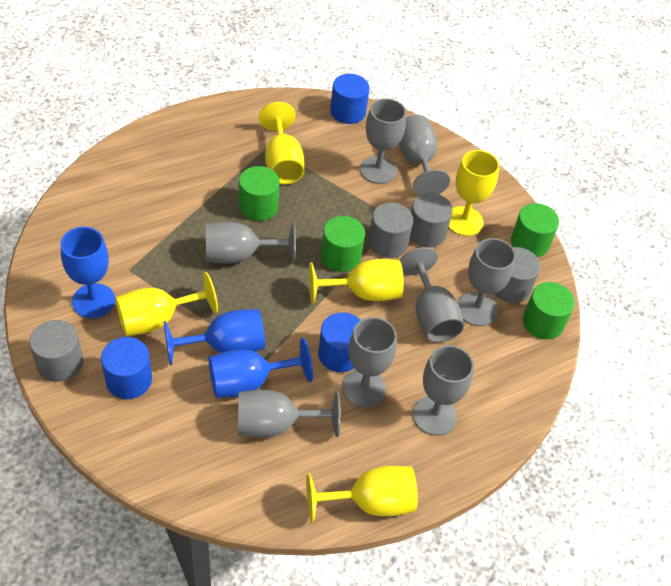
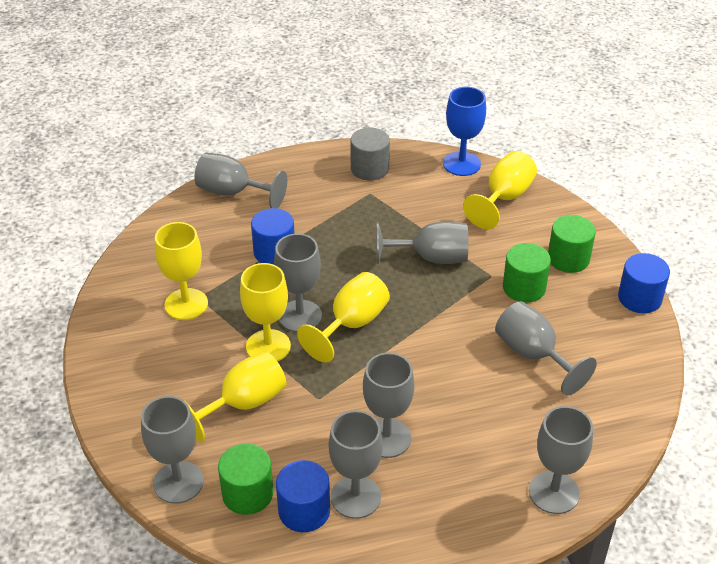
blue goblet: 3 -> 1
green cylinder: 4 -> 3
grey cylinder: 4 -> 1

